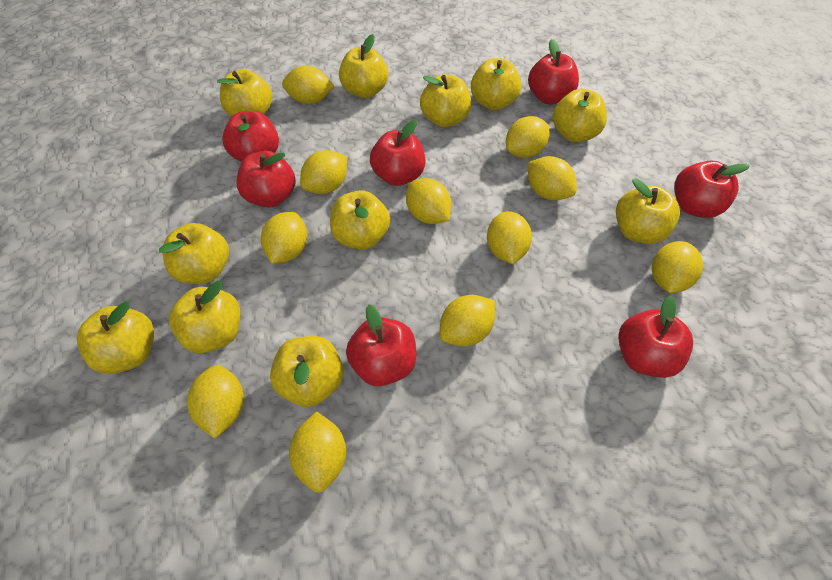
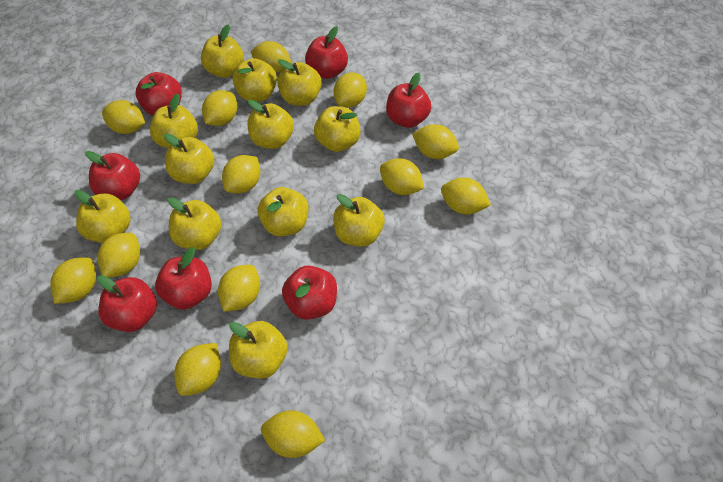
yellow apple: 11 -> 12
yellow lemon: 11 -> 13

